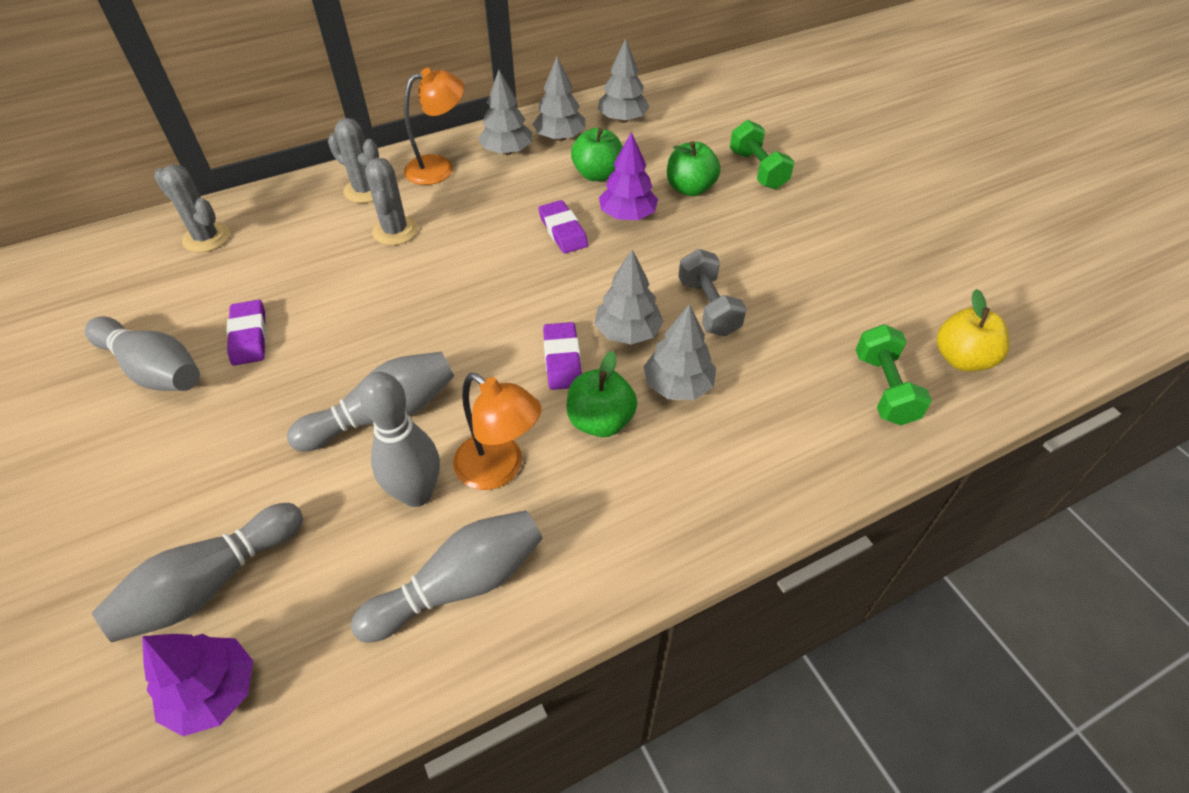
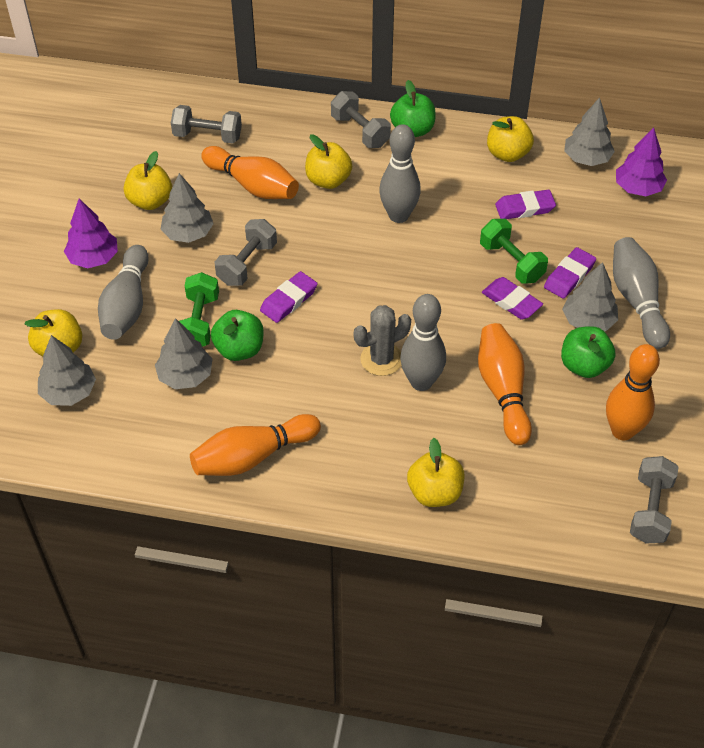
grey bowling pin: 5 -> 4
grey cactus: 3 -> 1
grey dumbbell: 1 -> 4
orange bowling pin: 0 -> 4
orange lamp: 2 -> 0
purple eraser: 3 -> 4
yellow apple: 1 -> 5

